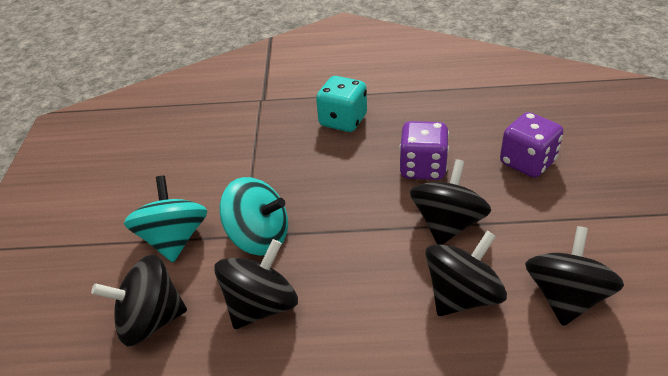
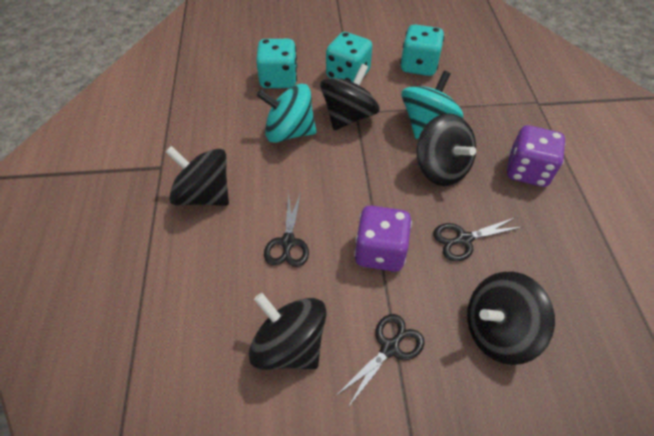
black scissors: 0 -> 3
turquoise dice: 1 -> 3

